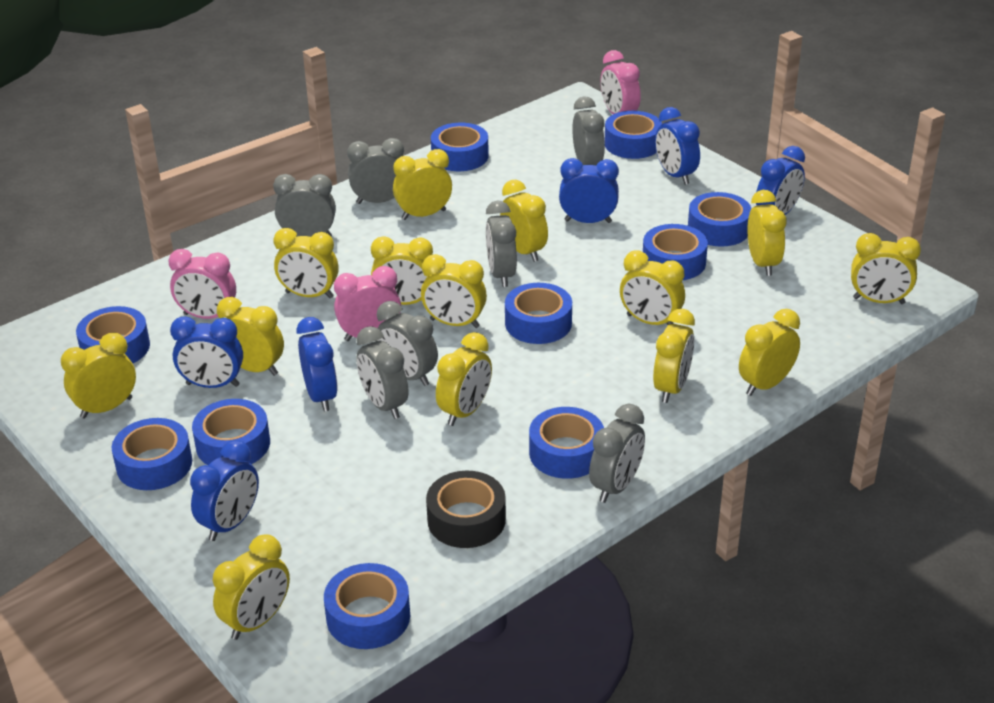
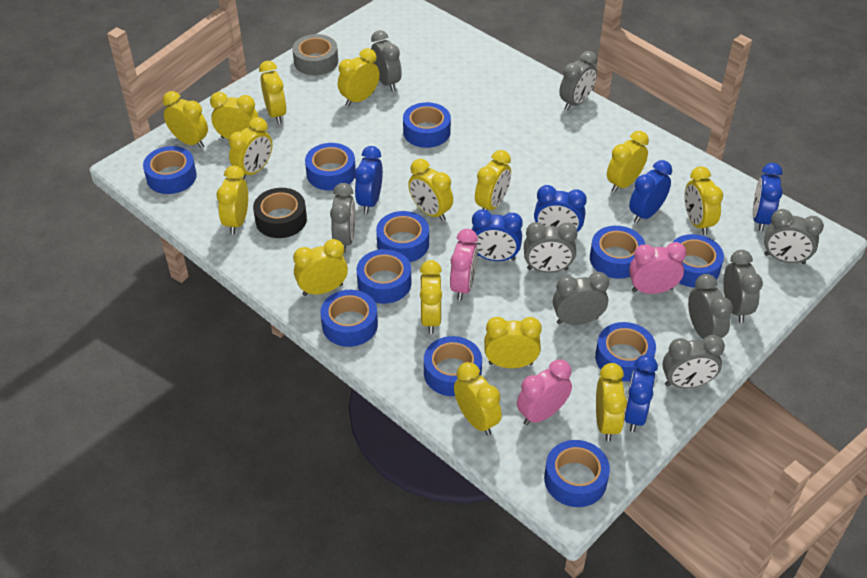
blue tape: 10 -> 11
grey clock: 7 -> 9
grey tape: 0 -> 1
yellow clock: 14 -> 15

